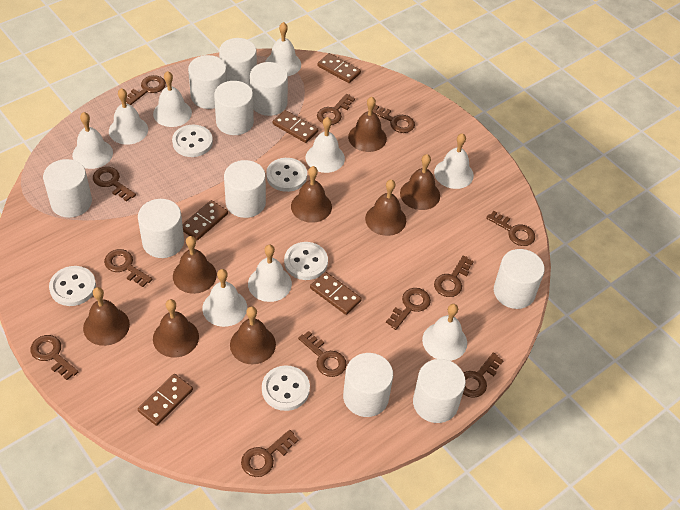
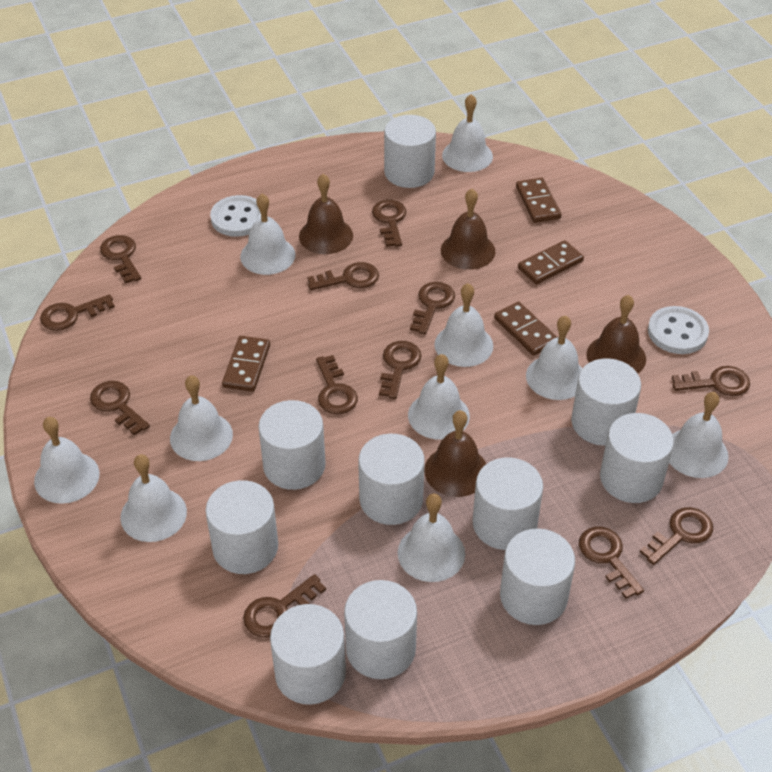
brown bell: 8 -> 4
brown domino: 5 -> 4
white bell: 9 -> 10
white button: 5 -> 2

